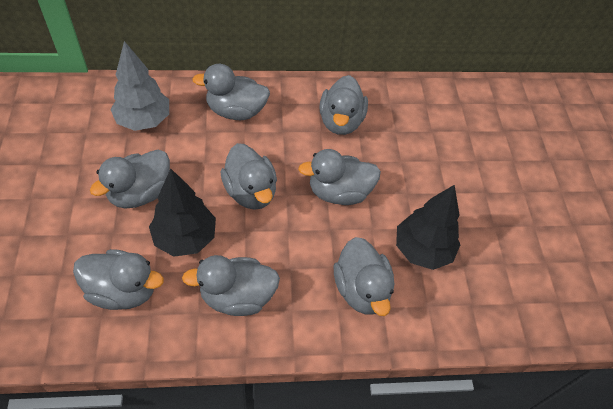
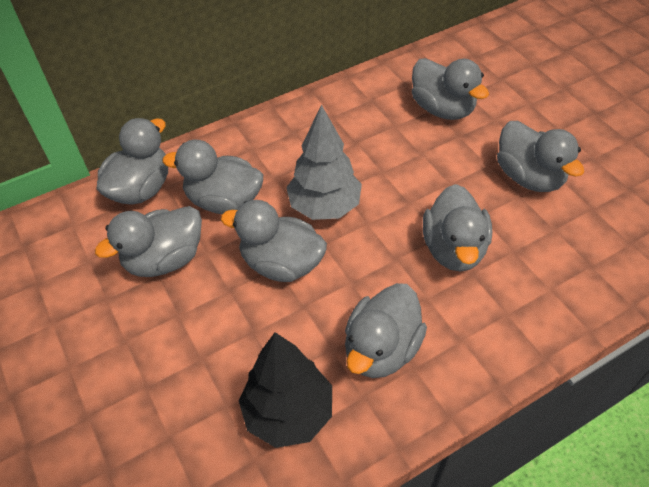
black tree: 2 -> 1

